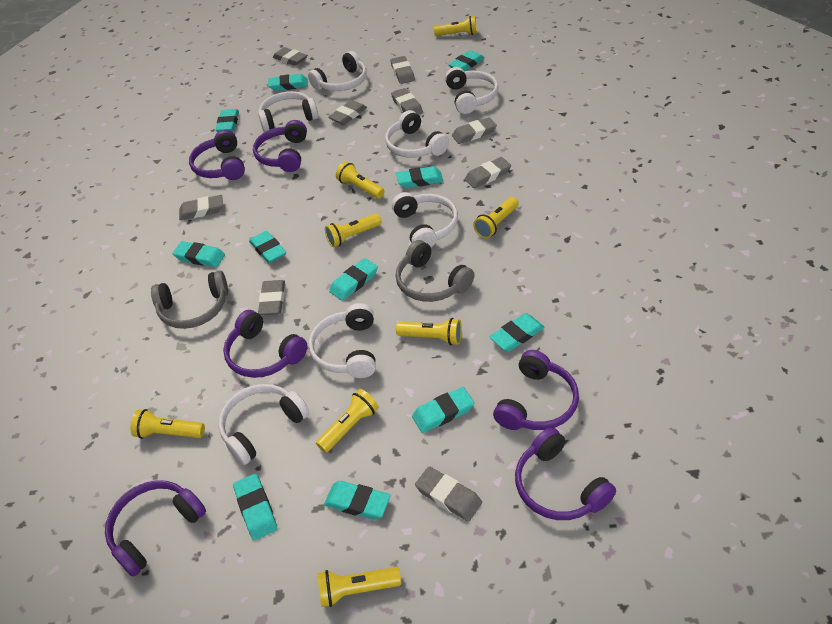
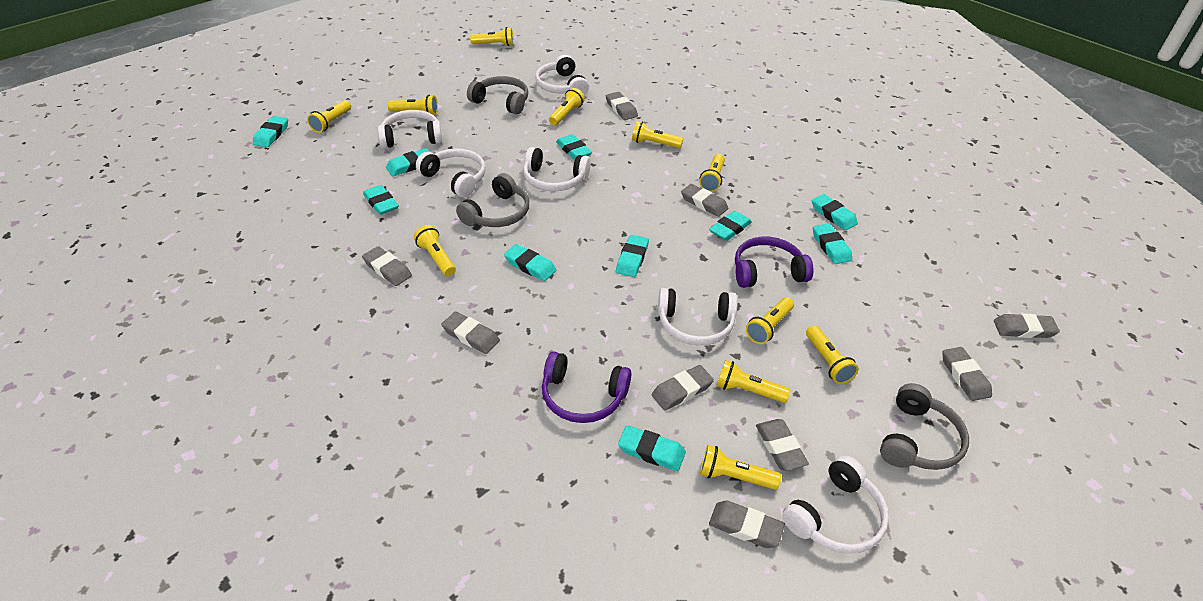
grey headphones: 2 -> 3
purple headphones: 6 -> 2
turquoise eraser: 11 -> 10
white headphones: 7 -> 6
yellow flashlight: 8 -> 11

